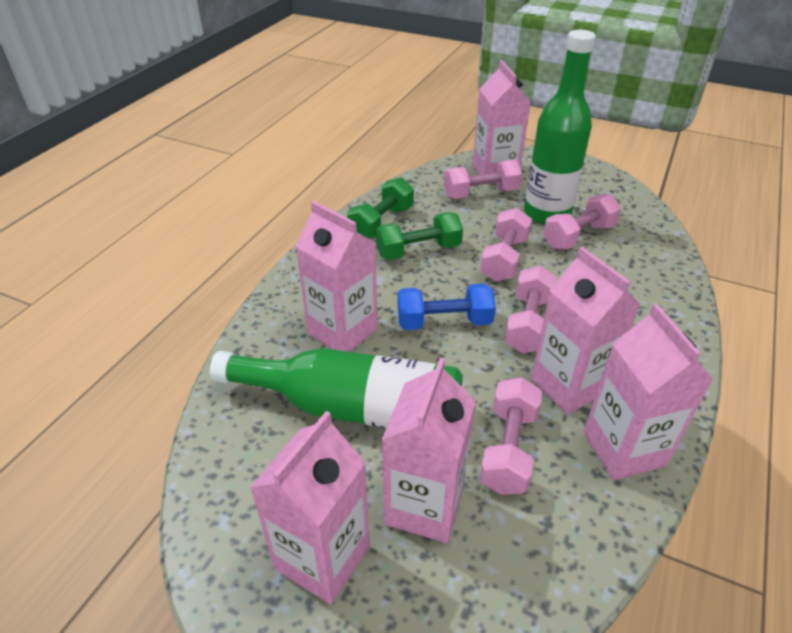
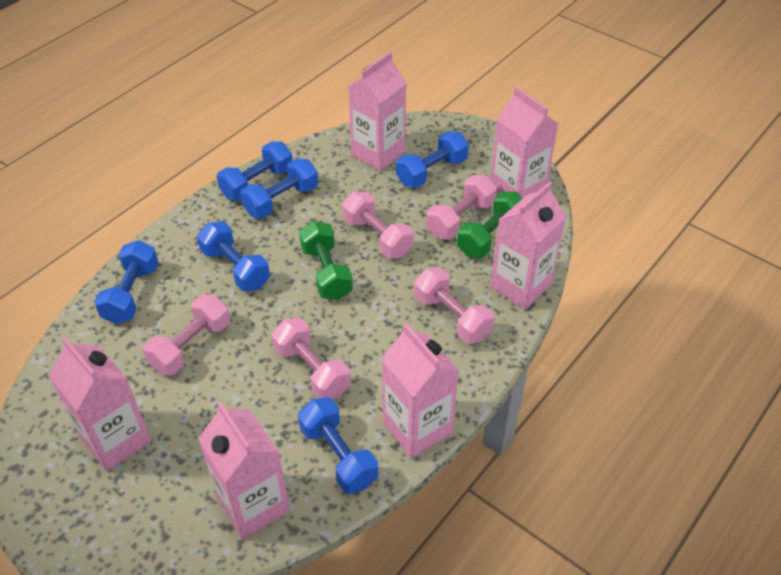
blue dumbbell: 1 -> 6
green bottle: 2 -> 0

